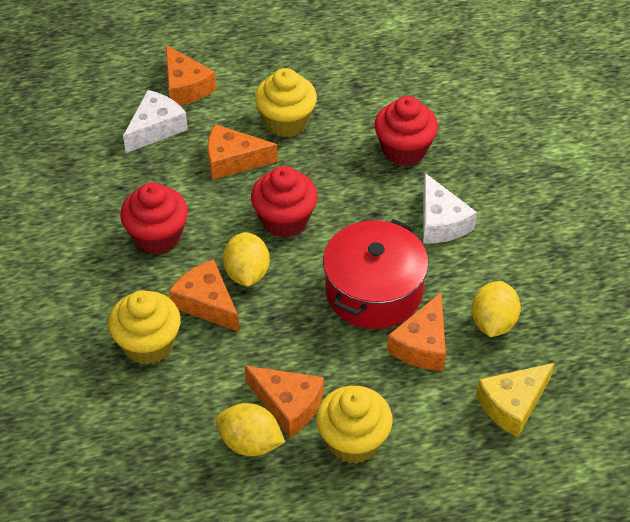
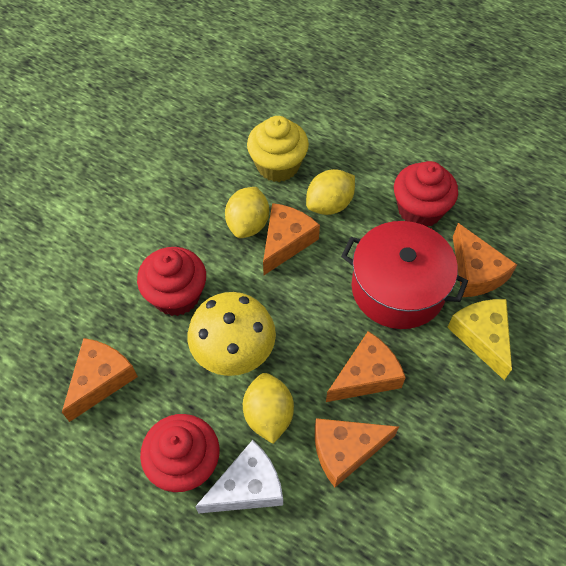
white cheese: 2 -> 1
yellow cupcake: 3 -> 1
yellow mushroom: 0 -> 1

